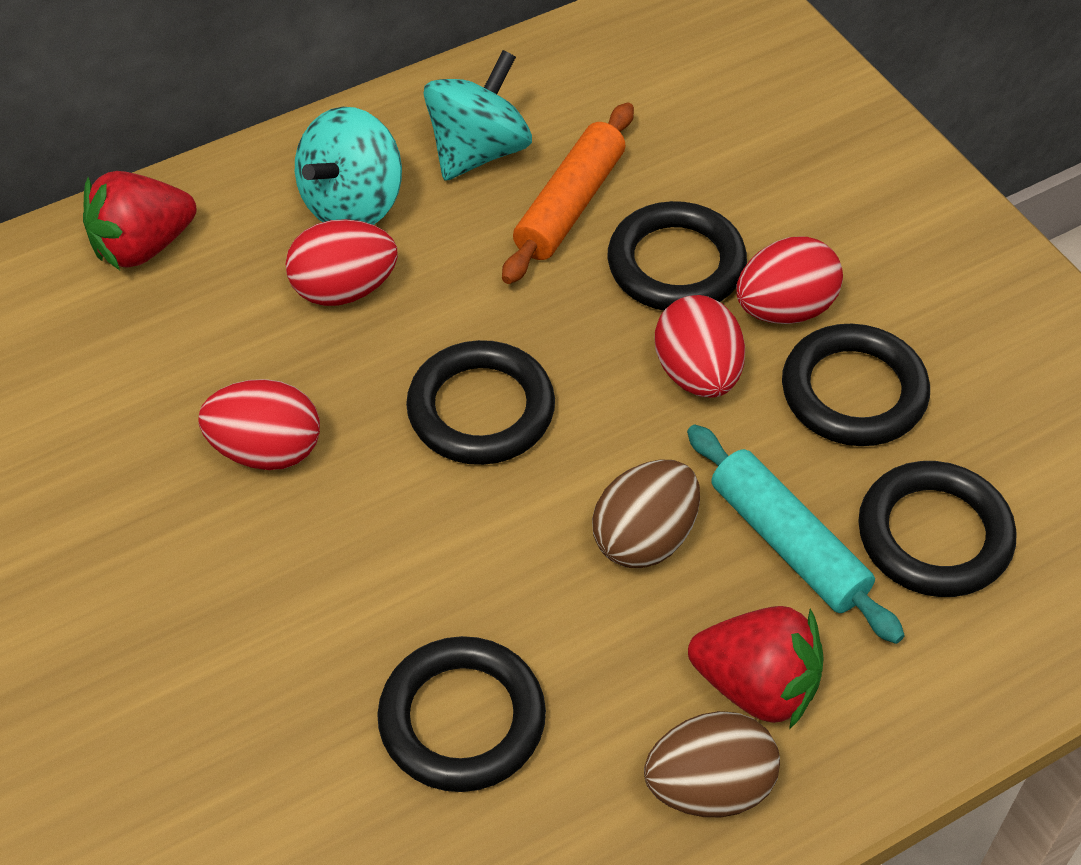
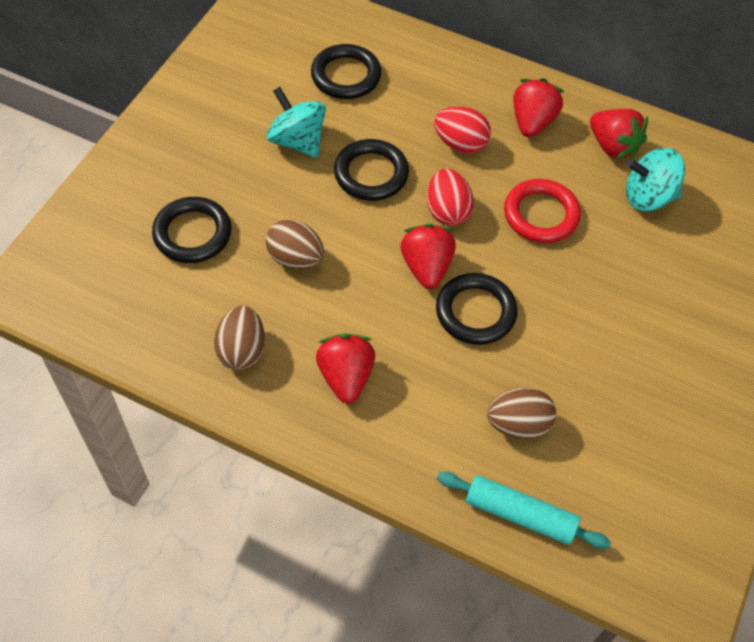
black ring: 5 -> 4
brown egg: 2 -> 3
orange rolling pin: 1 -> 0
red egg: 4 -> 2
red ring: 0 -> 1
red strawberry: 2 -> 4

